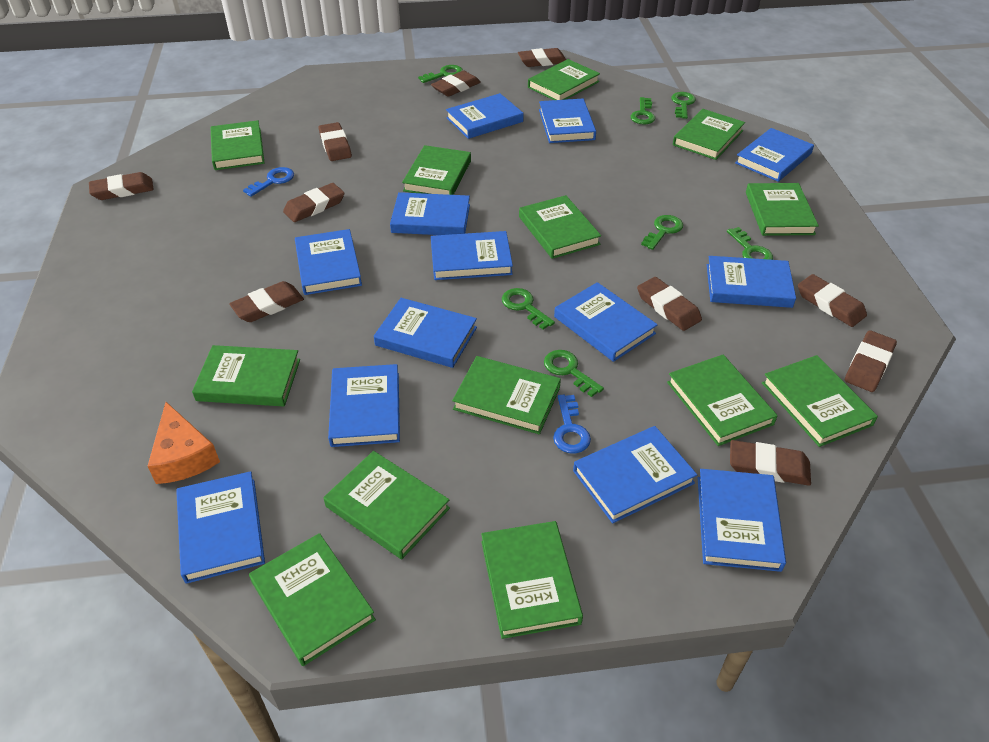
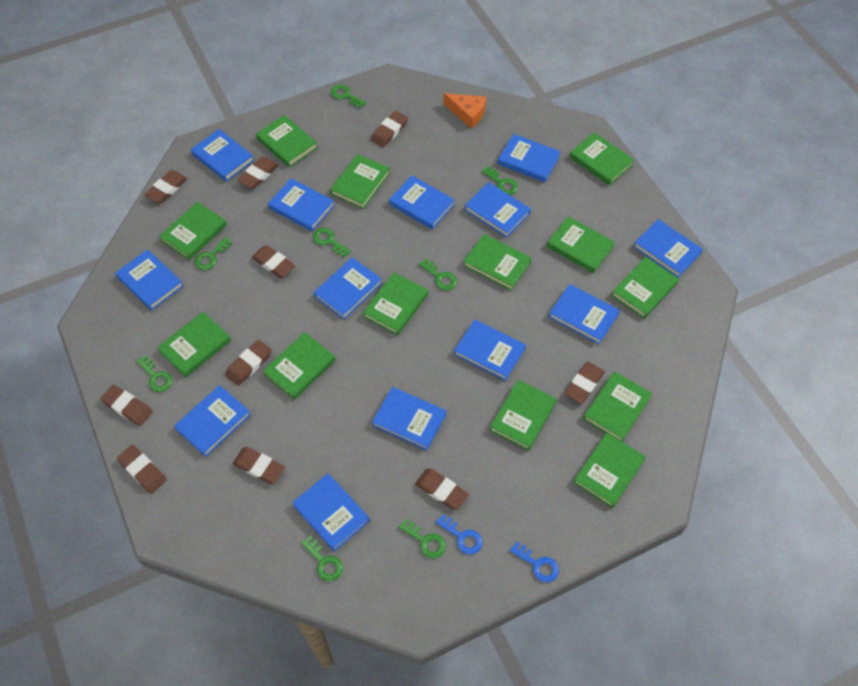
green key: 7 -> 8

